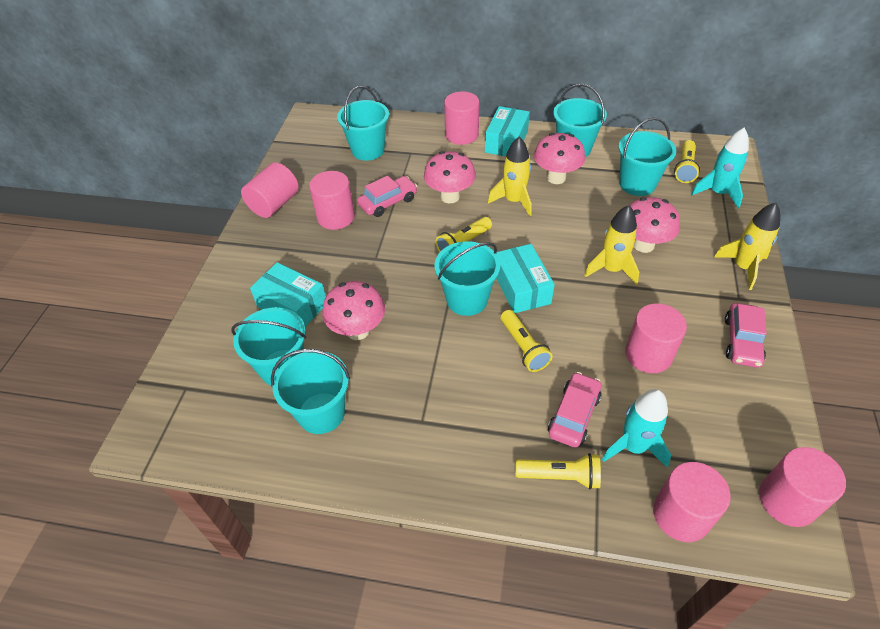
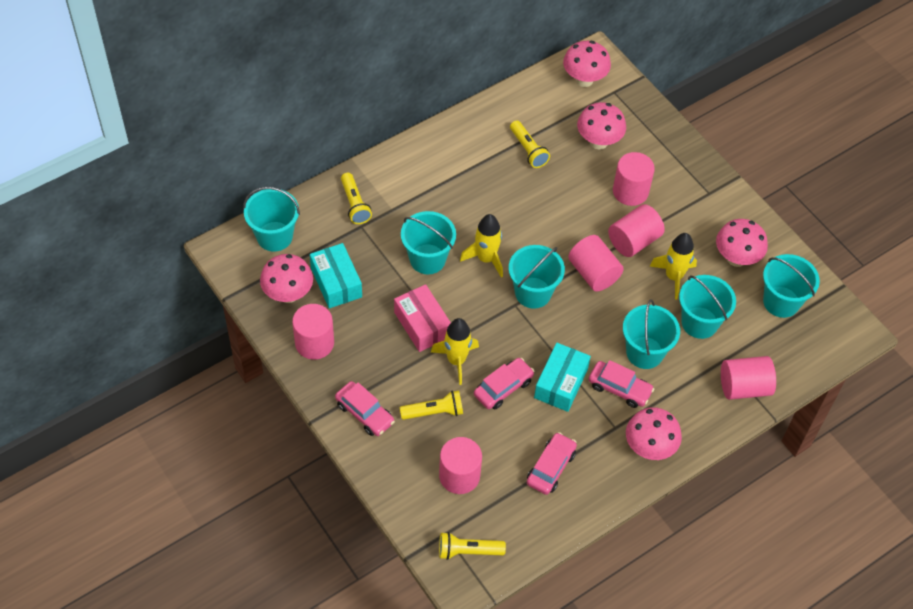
pink box: 0 -> 1
pink car: 3 -> 4
pink mushroom: 4 -> 5
turquoise box: 3 -> 2
turquoise rocket: 2 -> 0

